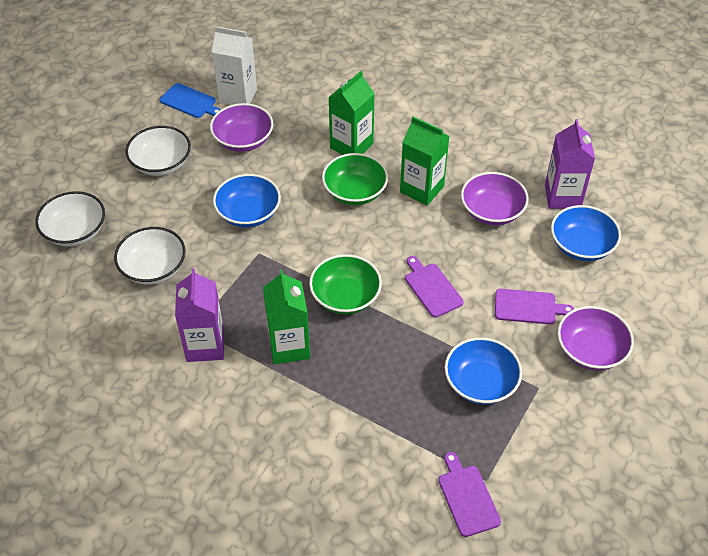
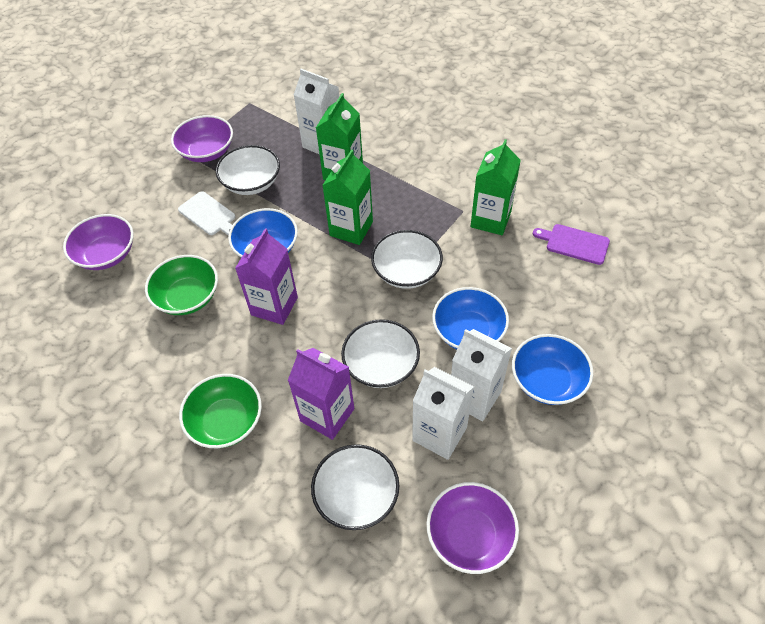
blue cutting board: 1 -> 0
purple cutting board: 3 -> 1
white bowl: 3 -> 4
white carton: 1 -> 3
white cutting board: 0 -> 1

